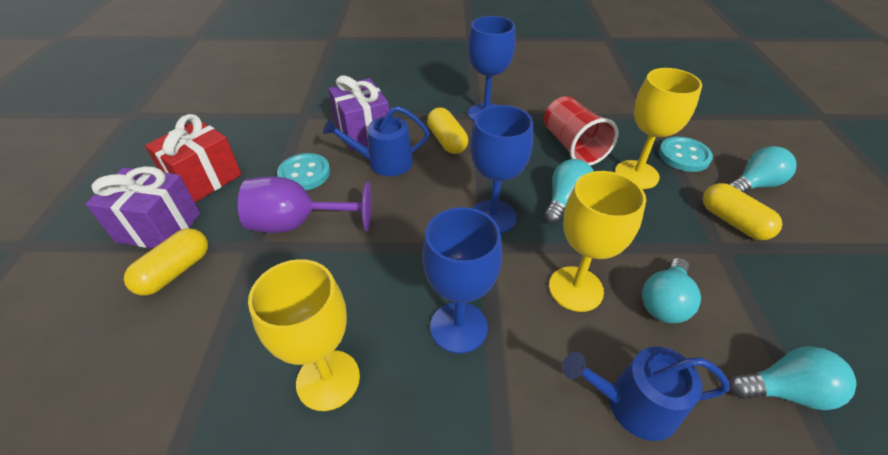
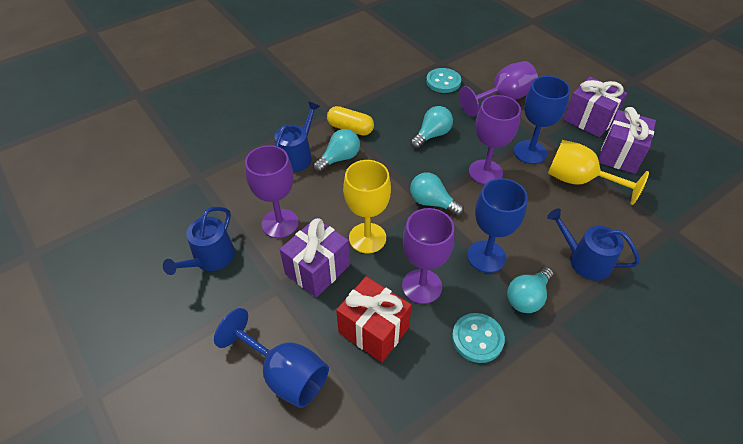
blue watering can: 2 -> 3
purple gift: 2 -> 3
purple goblet: 1 -> 4
red cup: 1 -> 0
yellow capsule: 3 -> 1
yellow goblet: 3 -> 2

